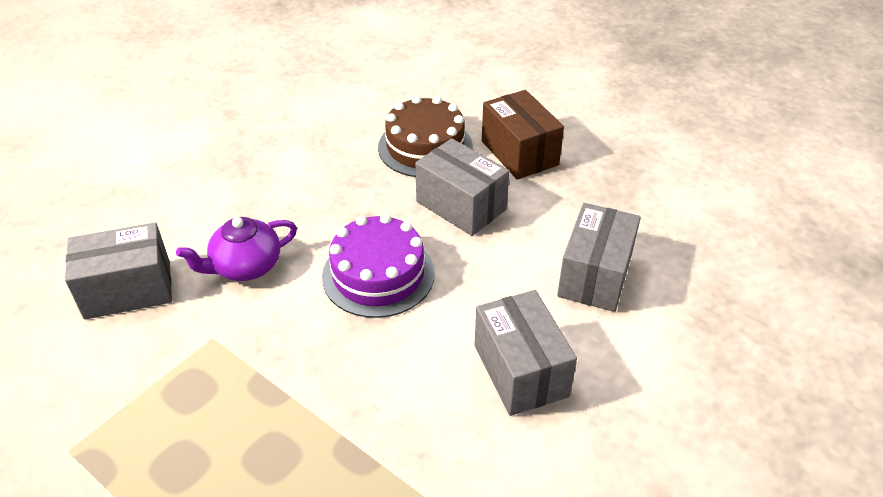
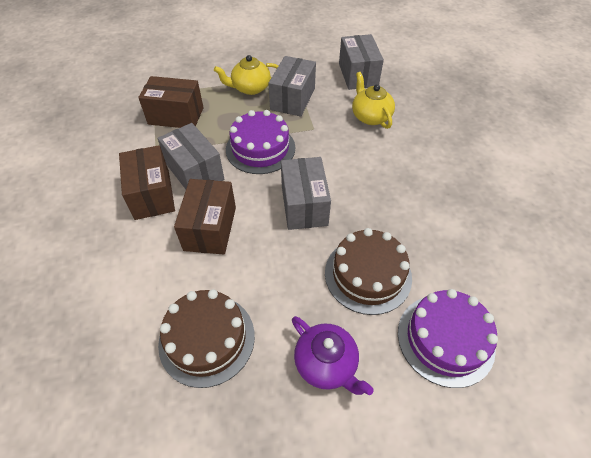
brown box: 1 -> 3
brown cake: 1 -> 2
purple cake: 1 -> 2
yellow teapot: 0 -> 2

